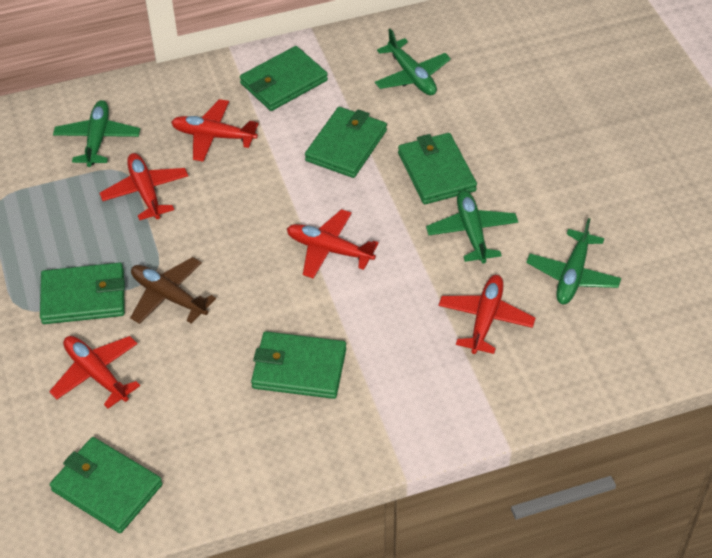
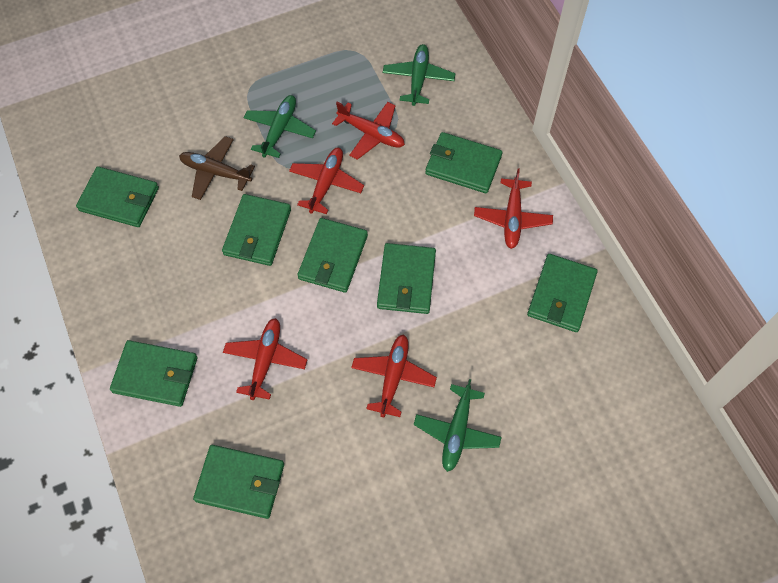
green plane: 4 -> 3
green wallet: 6 -> 8

